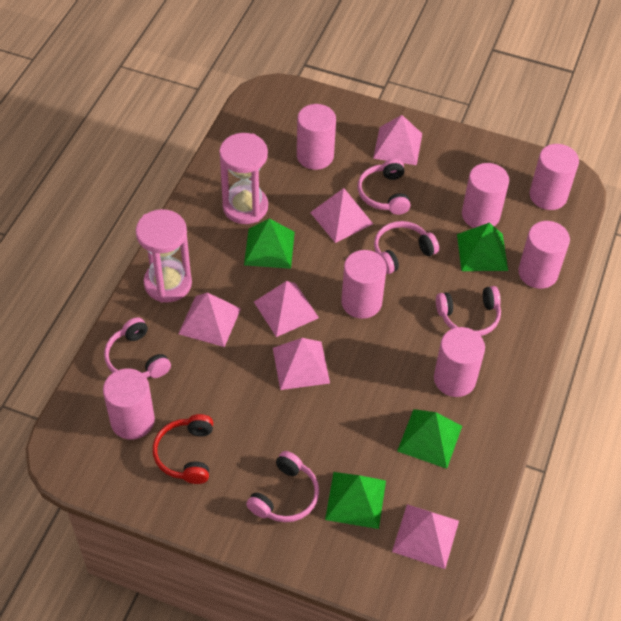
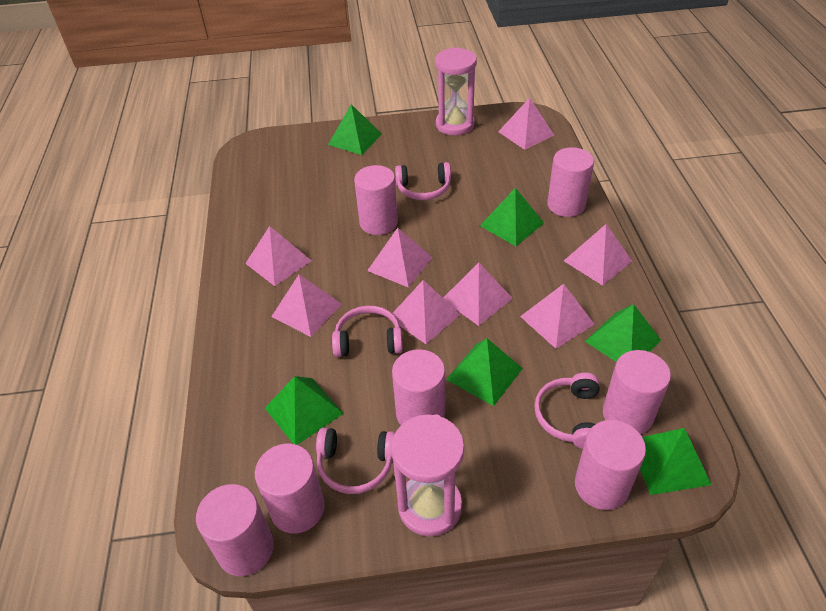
green pyramid: 4 -> 6
pink headphones: 5 -> 4
pink pyramid: 6 -> 8
red headphones: 1 -> 0

